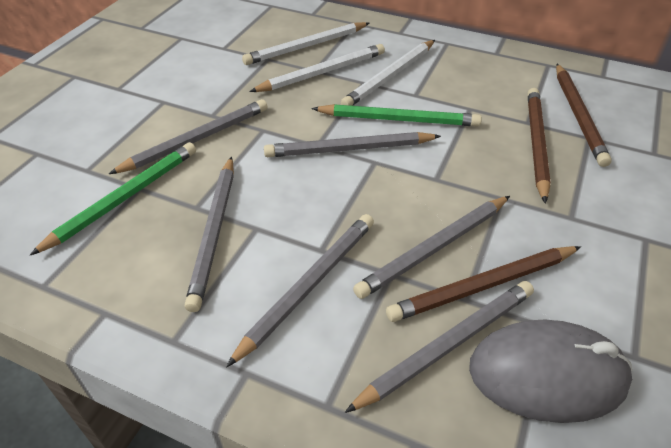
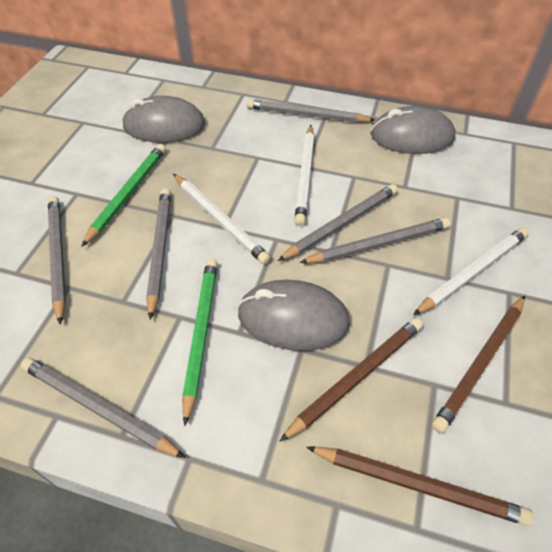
grey mouse: 1 -> 3

